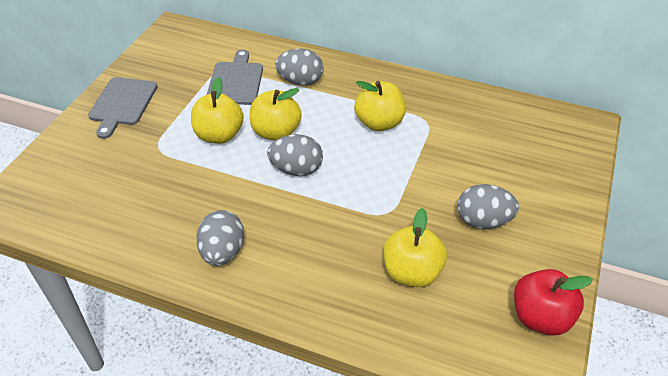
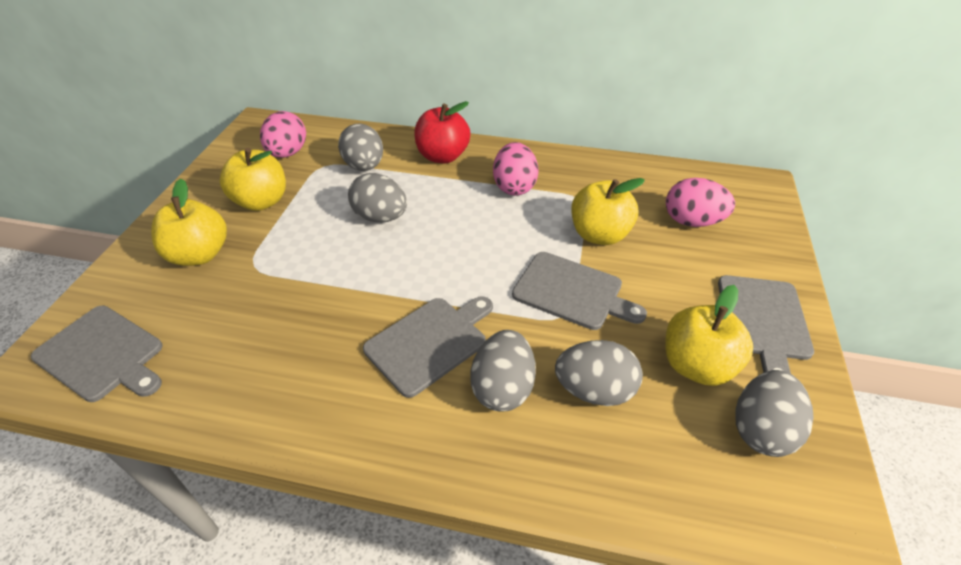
grey cutting board: 2 -> 4
grey egg: 4 -> 5
pink egg: 0 -> 3

